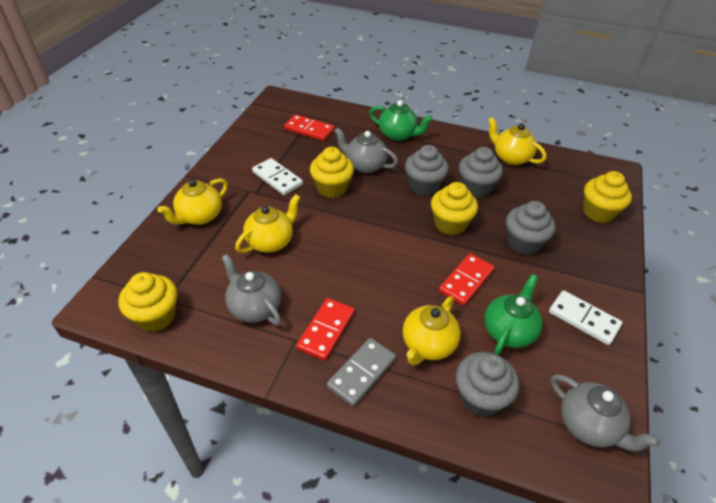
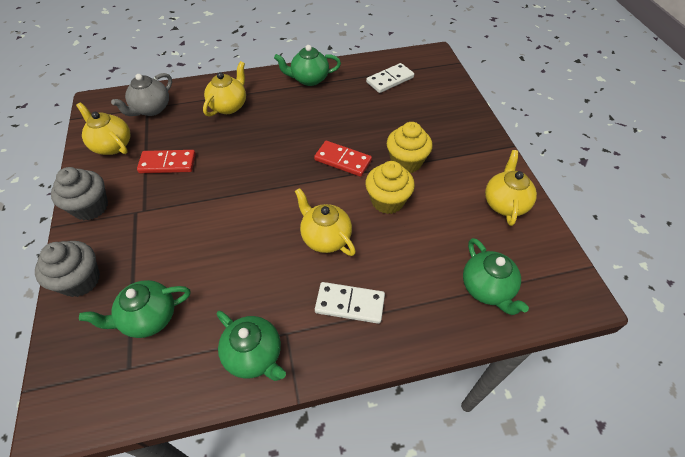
green teapot: 2 -> 4
grey cupcake: 4 -> 2
grey domino: 1 -> 0
grey teapot: 3 -> 1
red domino: 3 -> 2
yellow cupcake: 4 -> 2

